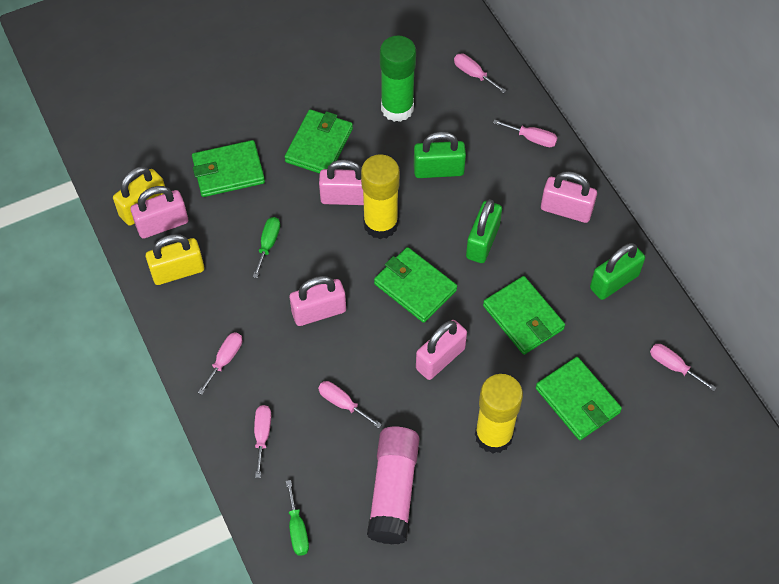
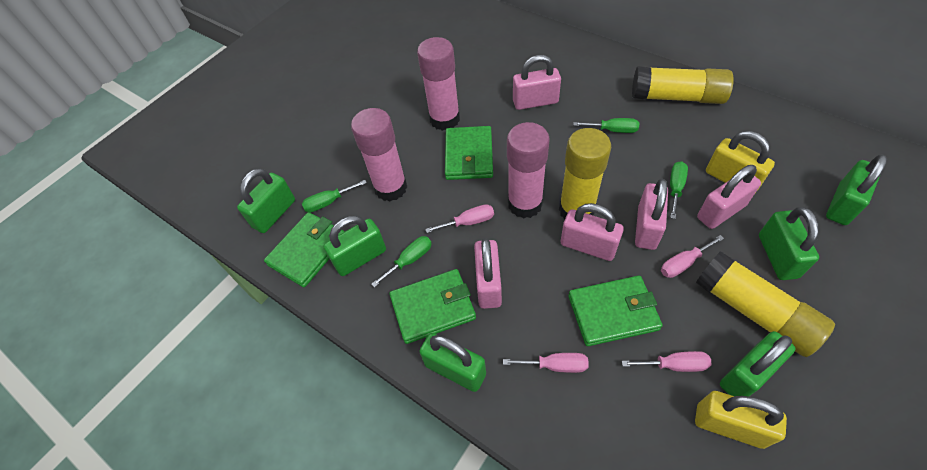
green glue stick: 1 -> 0
green padlock: 3 -> 6
green screwdriver: 2 -> 4
green wallet: 5 -> 4
pink glue stick: 1 -> 3
pink screwdriver: 6 -> 4
yellow glue stick: 2 -> 3

